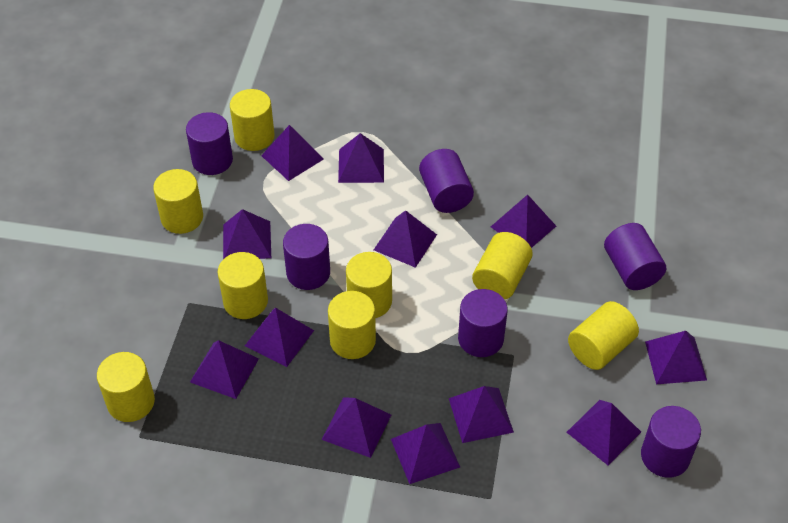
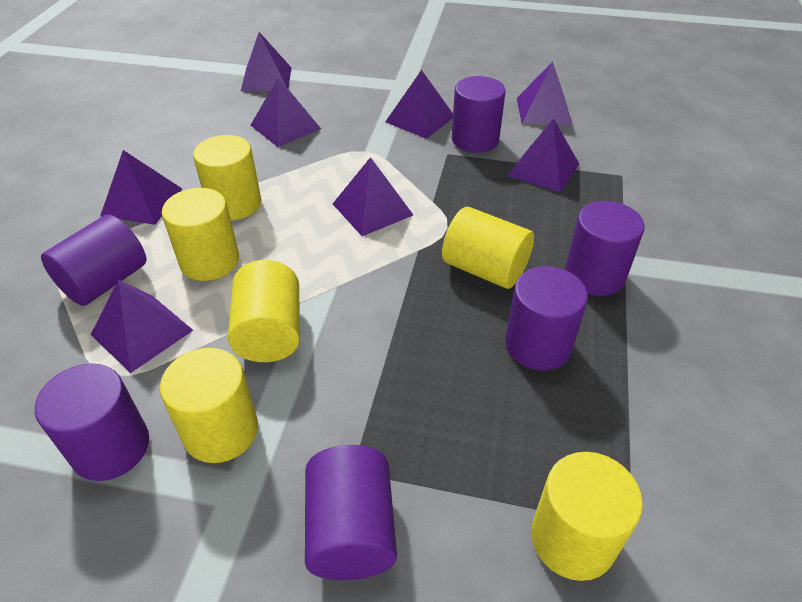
purple pyramid: 12 -> 8
yellow cylinder: 8 -> 6

